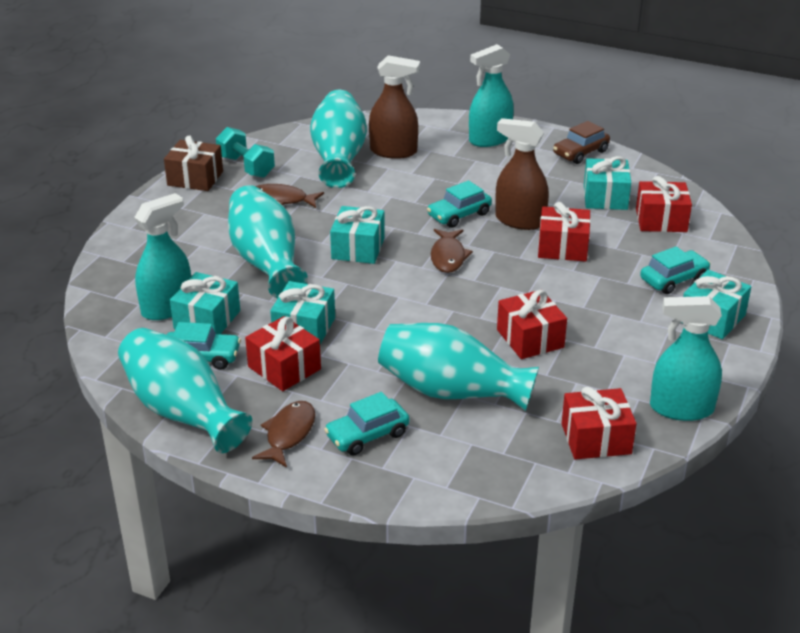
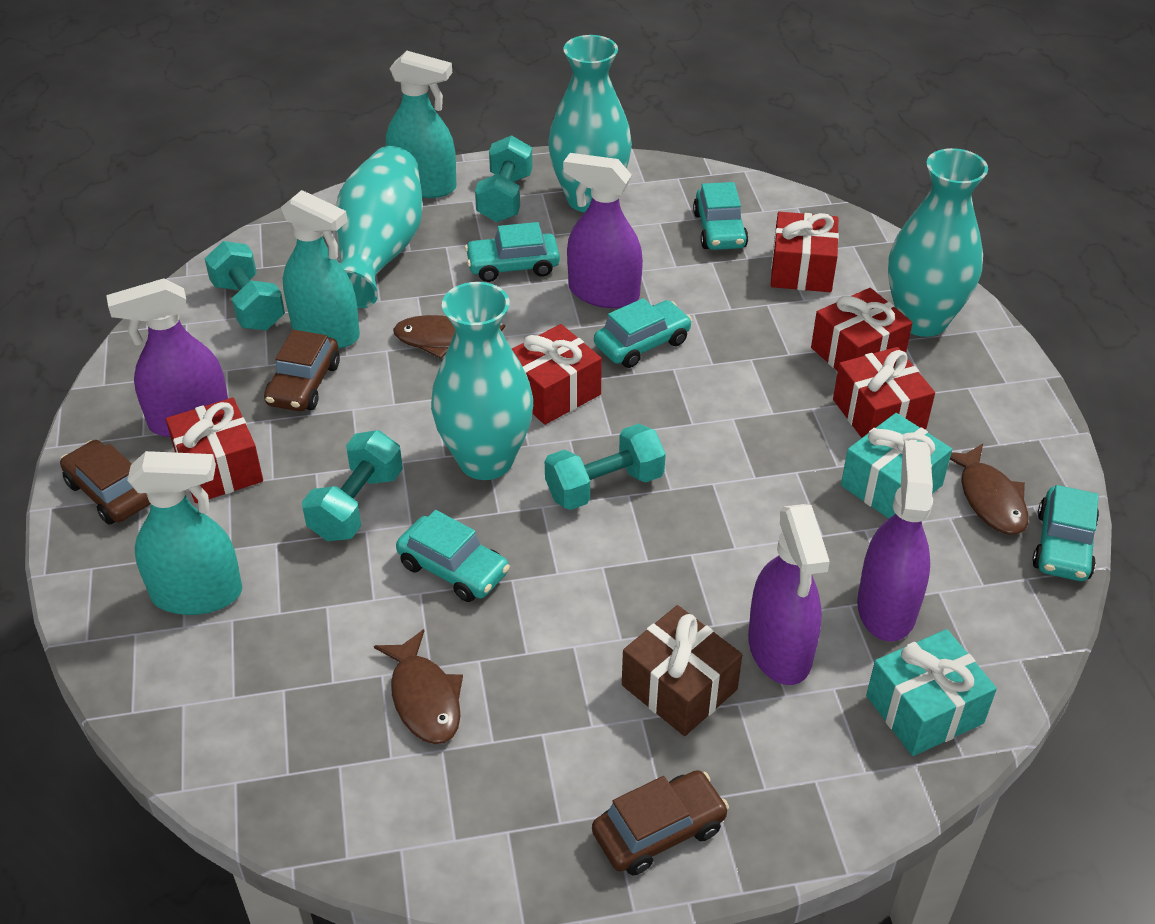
brown car: 1 -> 3
brown spray bottle: 2 -> 0
purple spray bottle: 0 -> 4
turquoise car: 4 -> 5
turquoise dumbbell: 1 -> 4
turquoise gift: 5 -> 2

